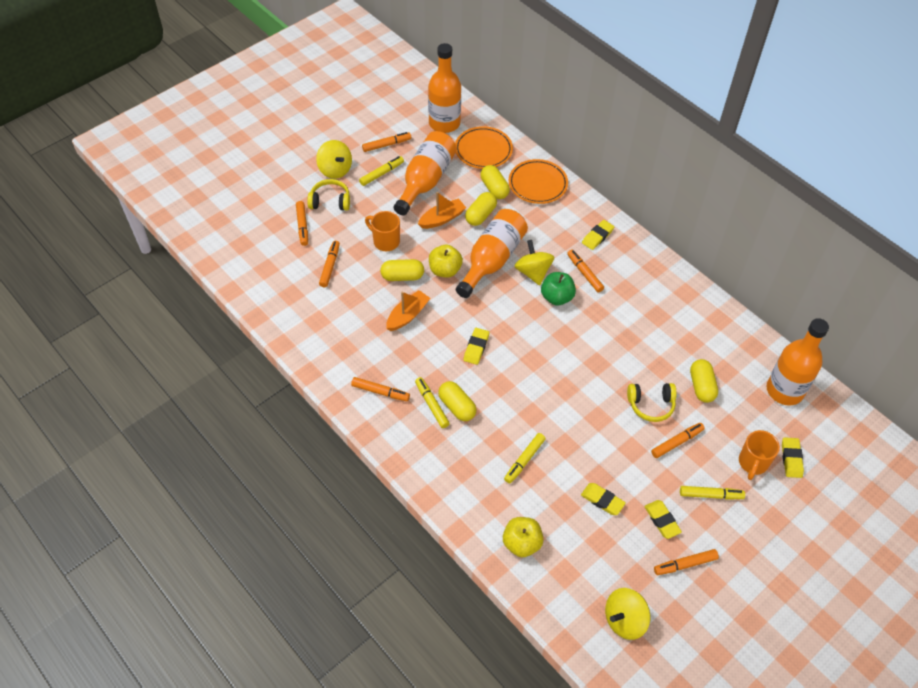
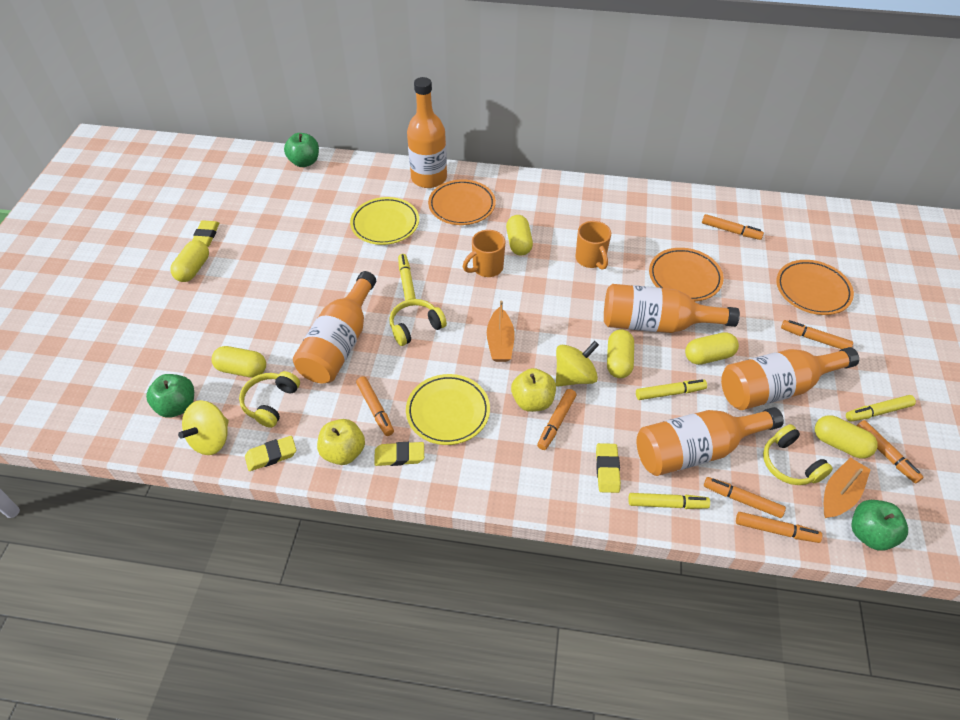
green apple: 1 -> 3
orange bottle: 4 -> 5
orange plate: 2 -> 3
yellow capsule: 5 -> 6
yellow eraser: 5 -> 4
yellow headphones: 2 -> 3
yellow plate: 0 -> 2
yellow spinning top: 3 -> 2

